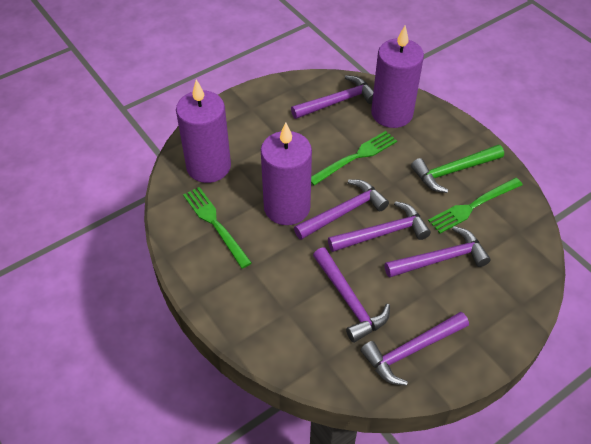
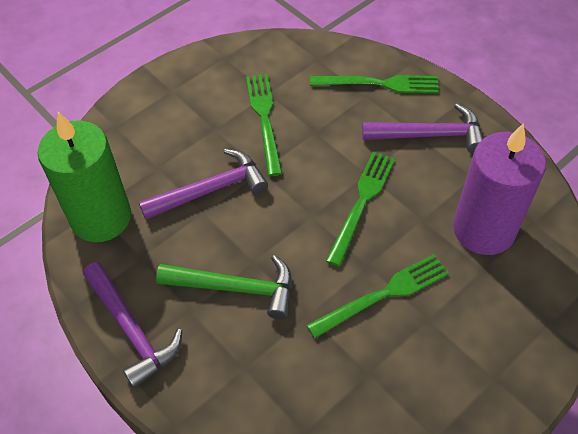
green candle: 0 -> 1
green fork: 3 -> 4
purple candle: 3 -> 1
purple hammer: 6 -> 3

